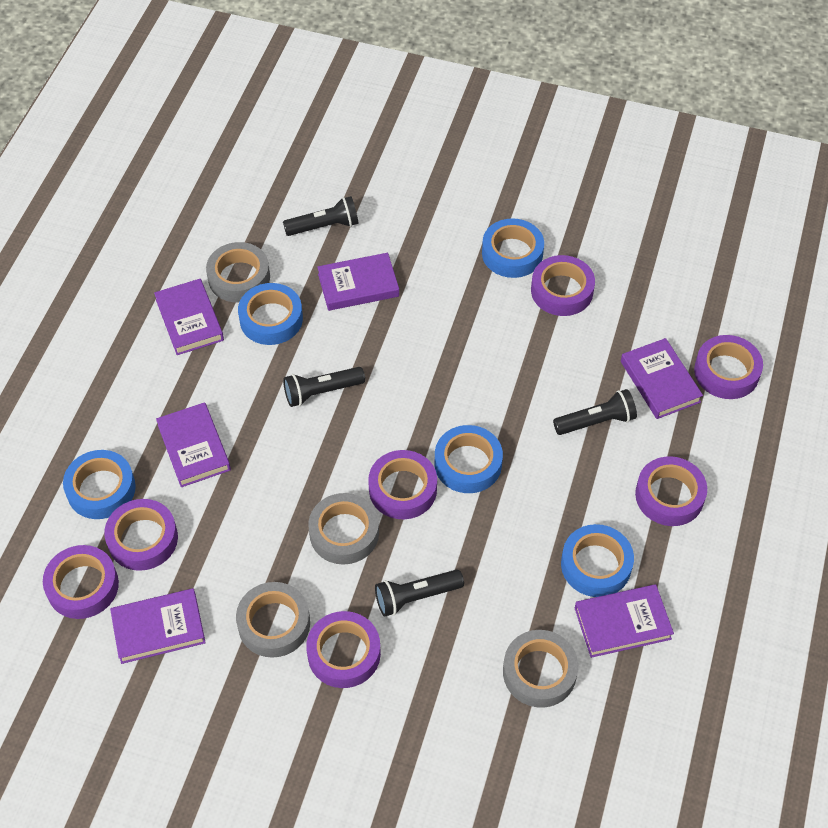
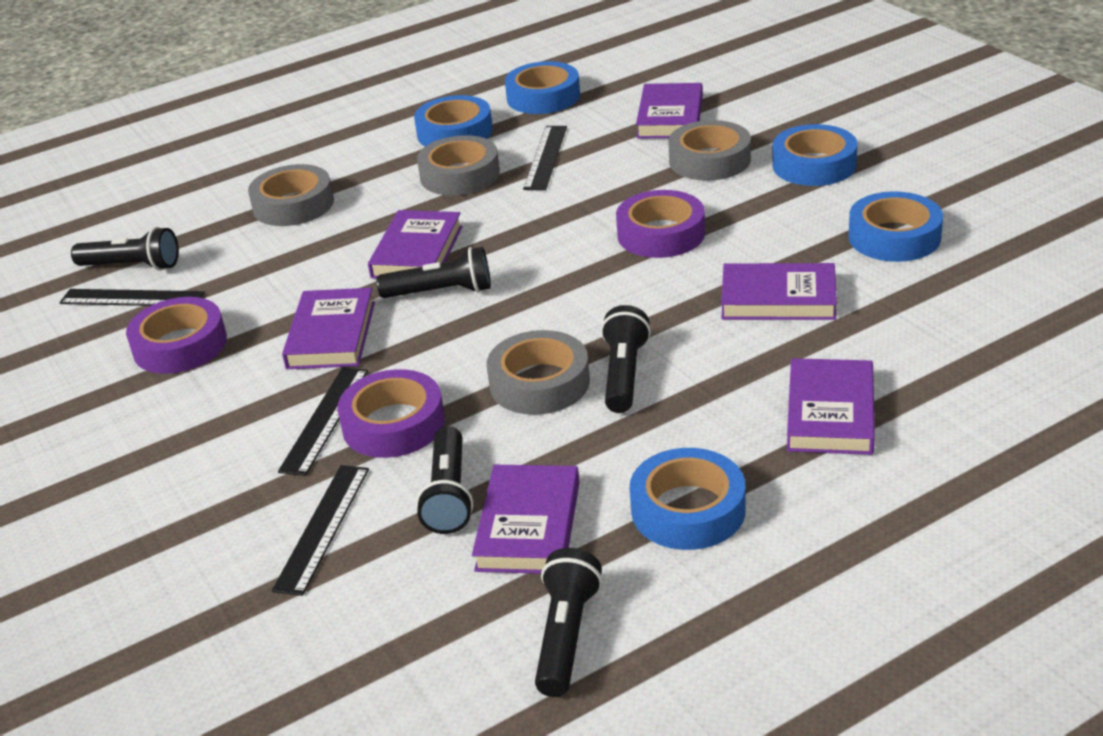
black flashlight: 4 -> 5
black ruler: 0 -> 4
purple tape: 7 -> 3

